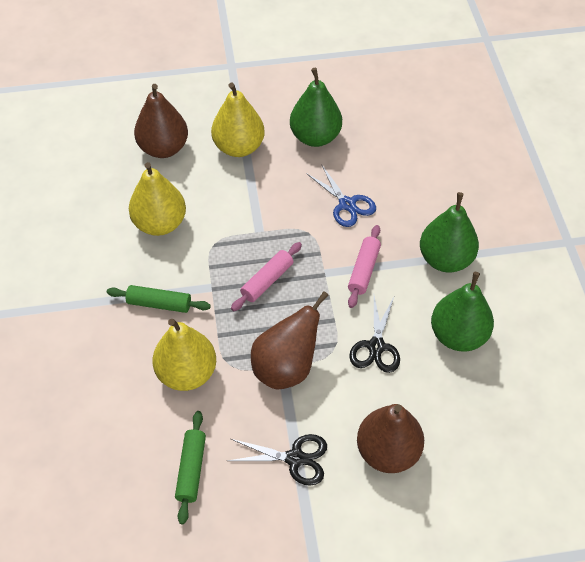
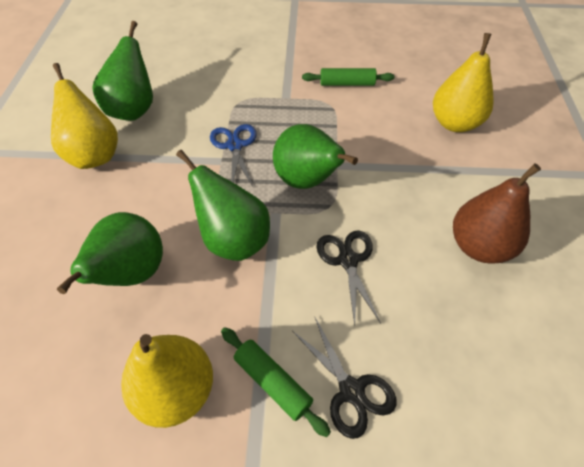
brown pear: 3 -> 1
green pear: 3 -> 4
pink rolling pin: 2 -> 0

